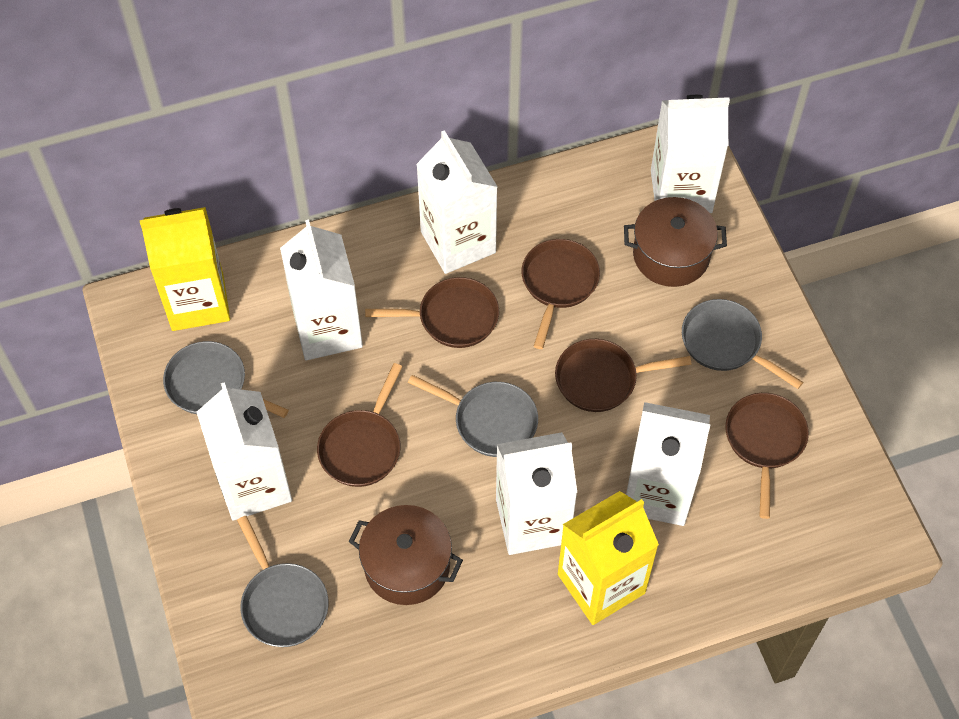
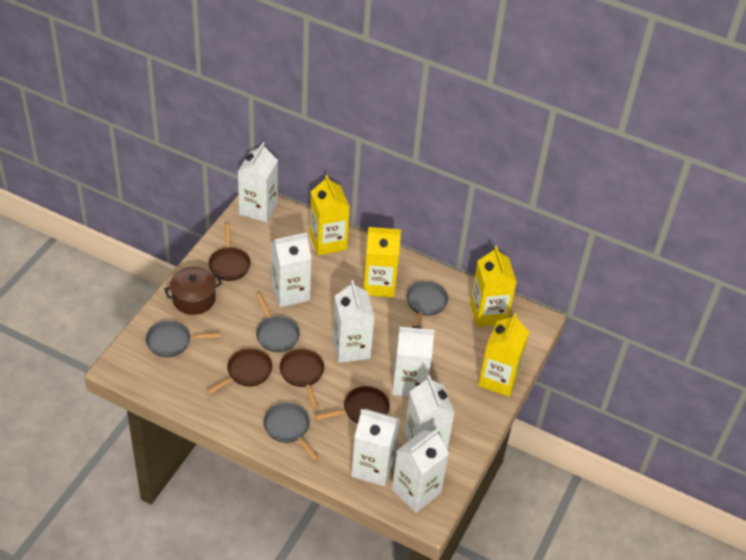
brown pan: 5 -> 4
brown pot: 2 -> 1
white carton: 6 -> 7
yellow carton: 2 -> 4

